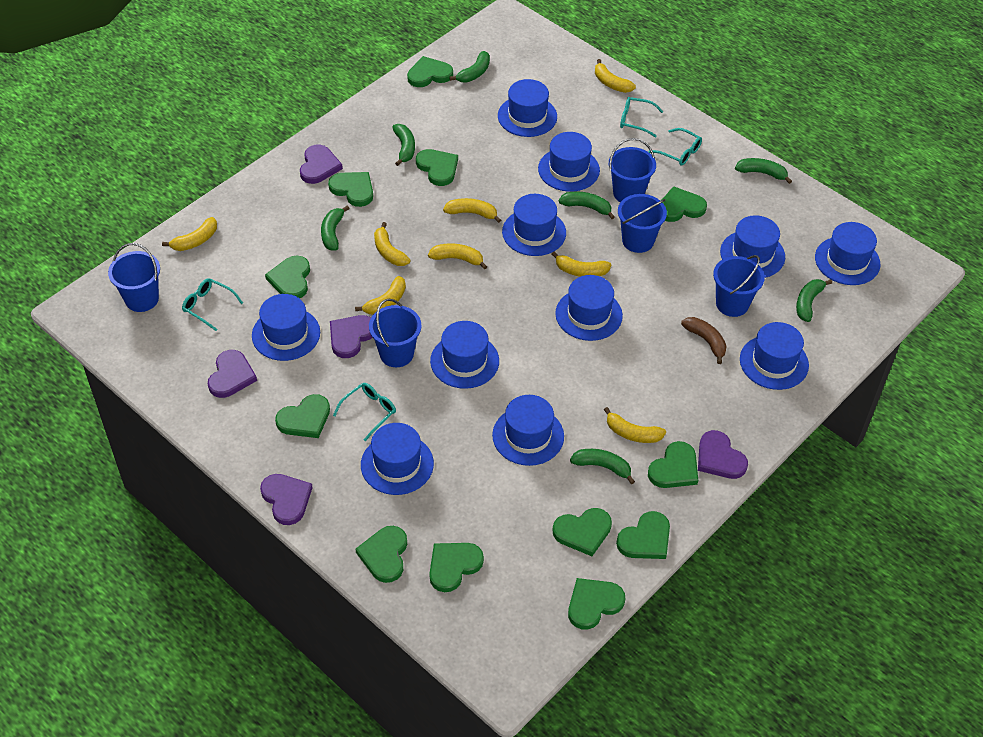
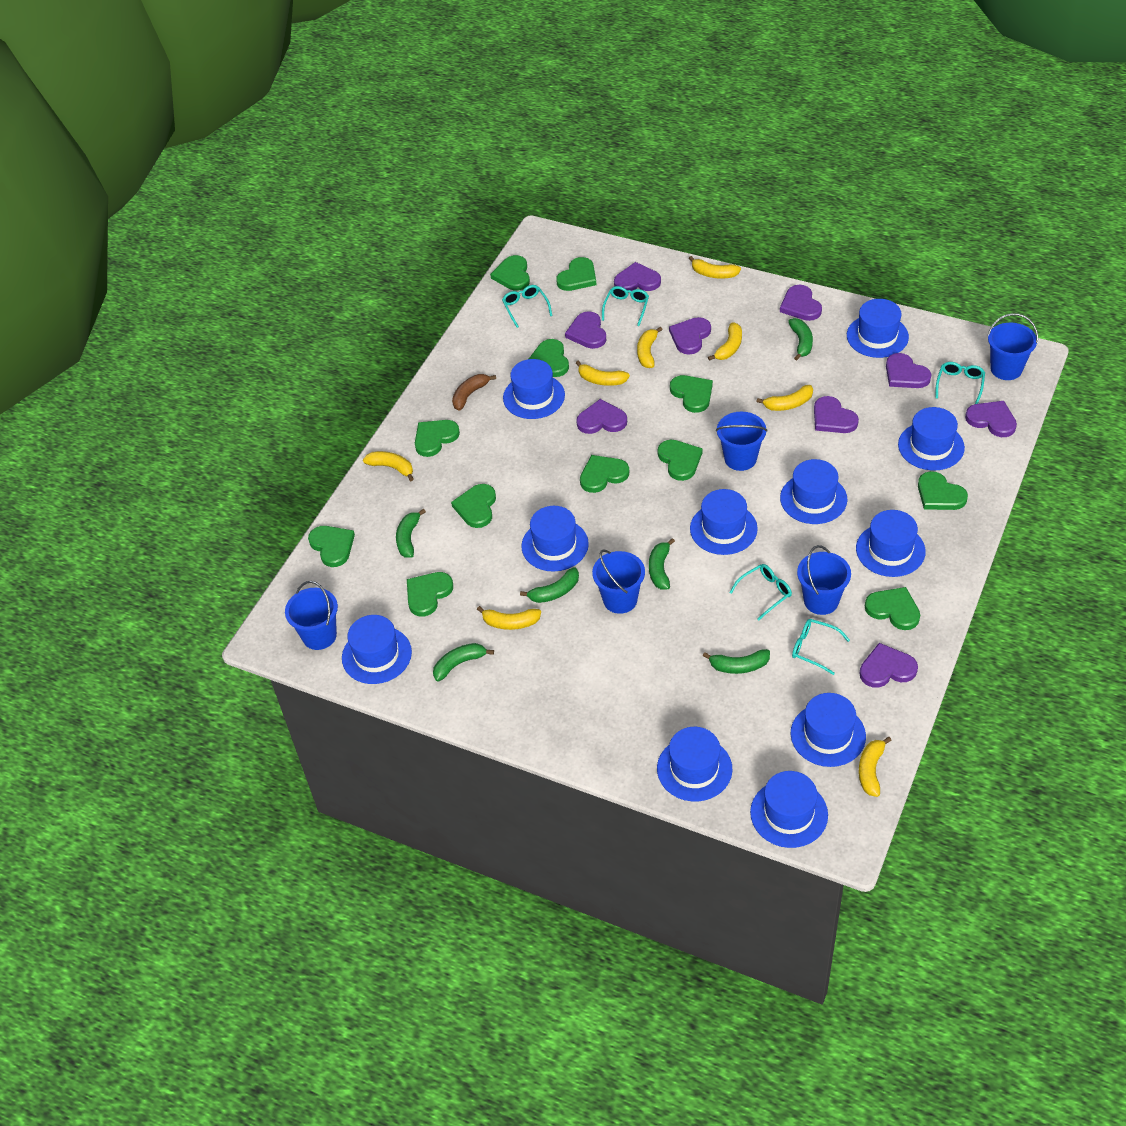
green banana: 7 -> 6
purple heart: 5 -> 9
turquoise glasses: 4 -> 5

